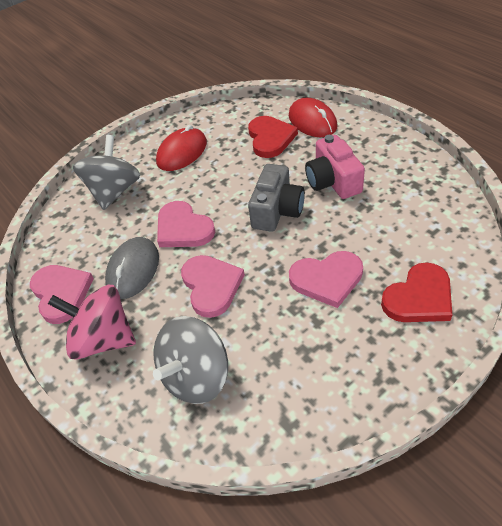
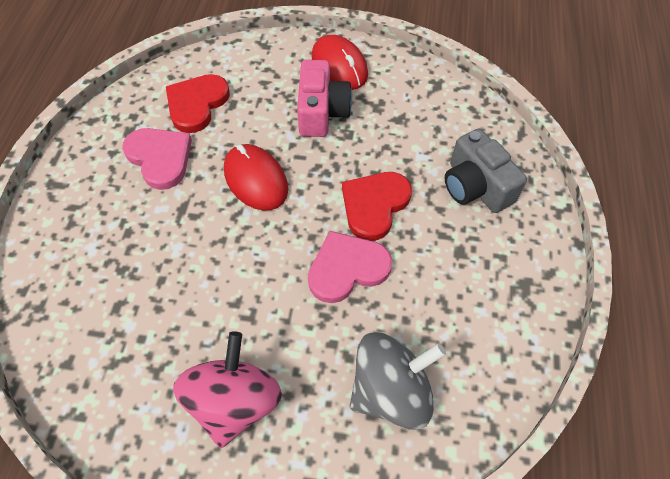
grey mouse: 1 -> 0
grey spinning top: 2 -> 1
pink heart: 4 -> 2

